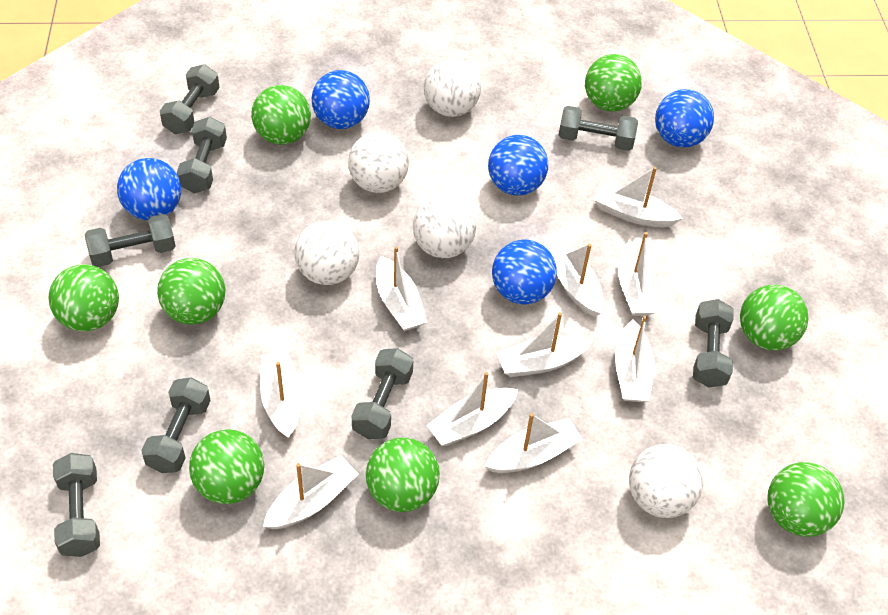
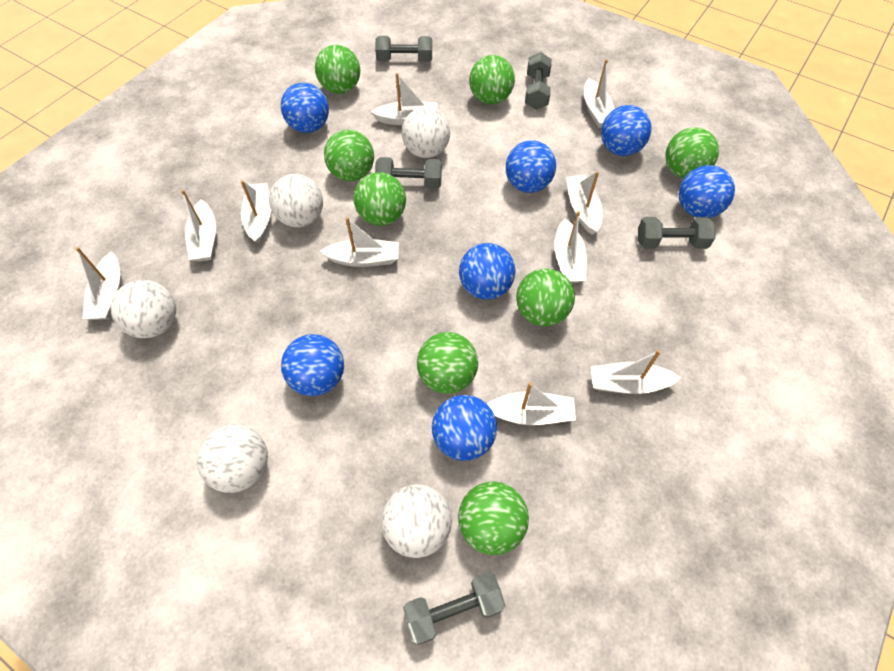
blue ball: 5 -> 7
grey dumbbell: 8 -> 5

